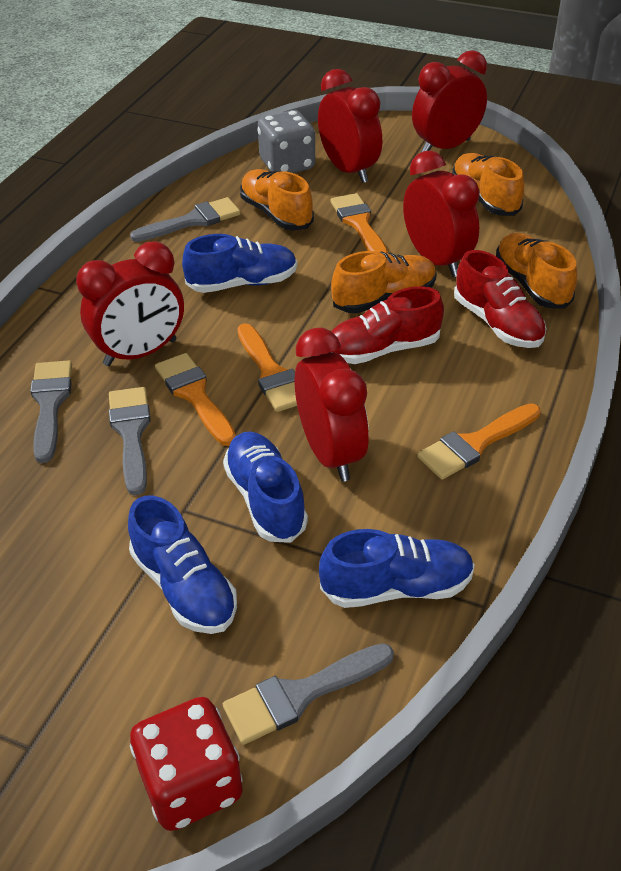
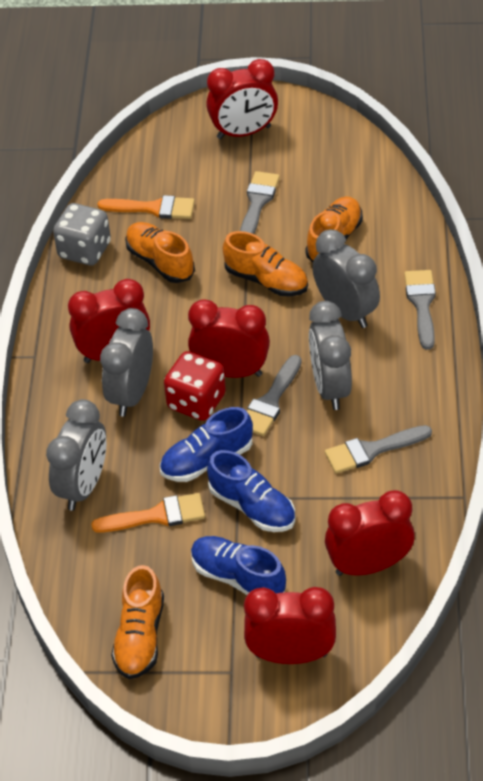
blue shoe: 4 -> 3
grey clock: 0 -> 4
orange brush: 4 -> 2
red shoe: 2 -> 0

